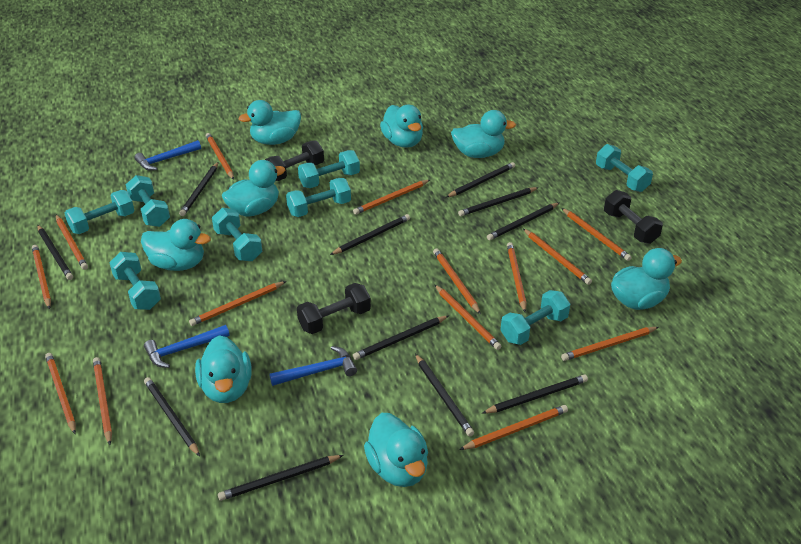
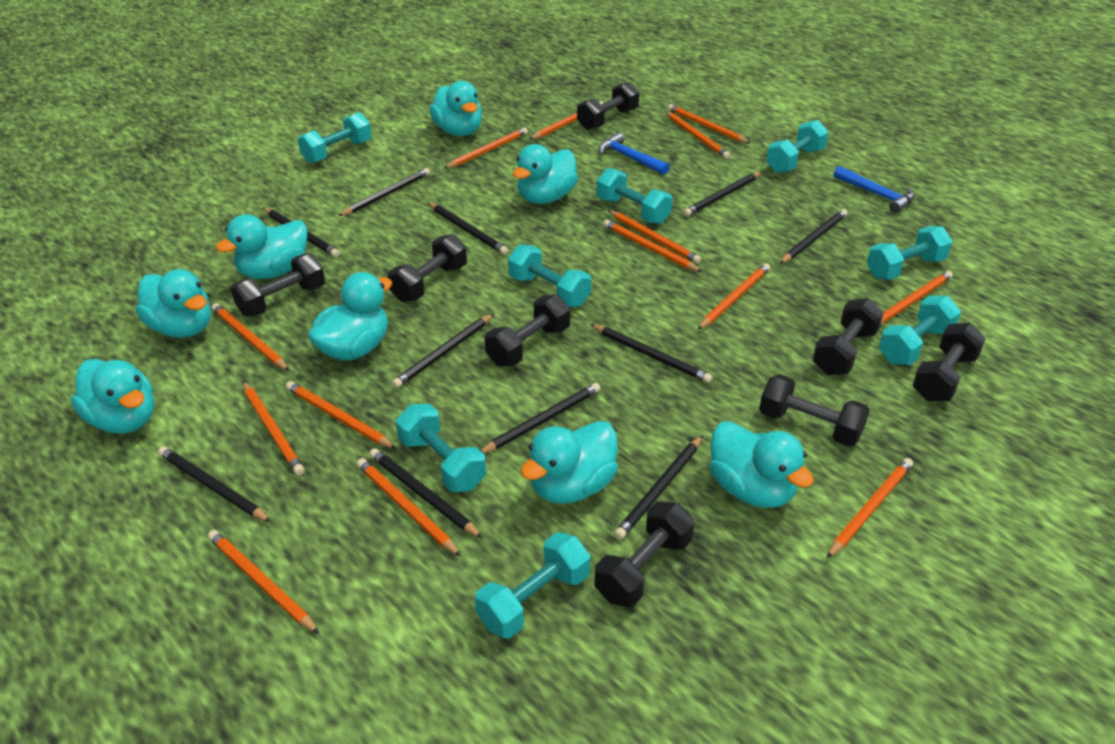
black dumbbell: 3 -> 8
blue hammer: 3 -> 2

